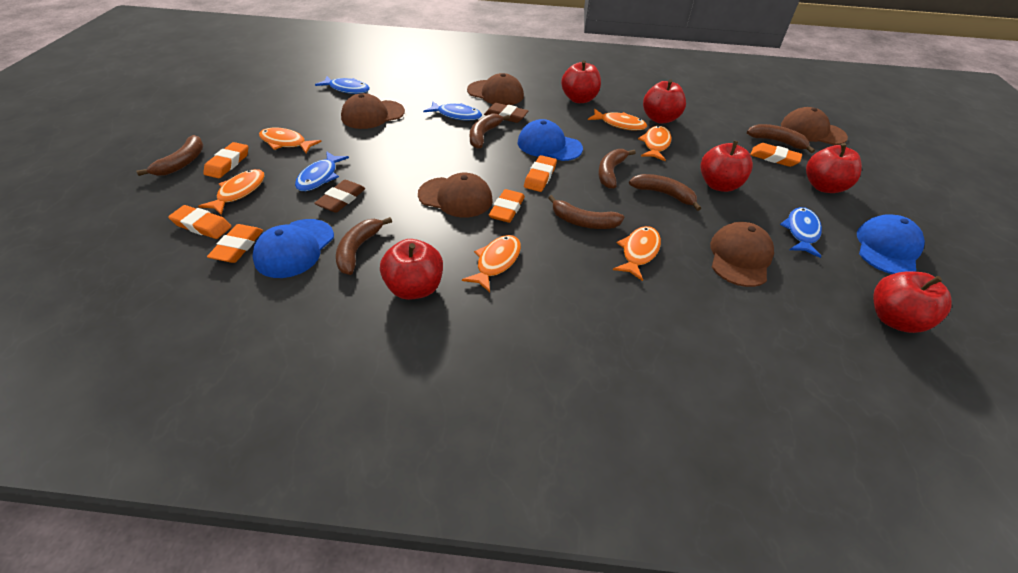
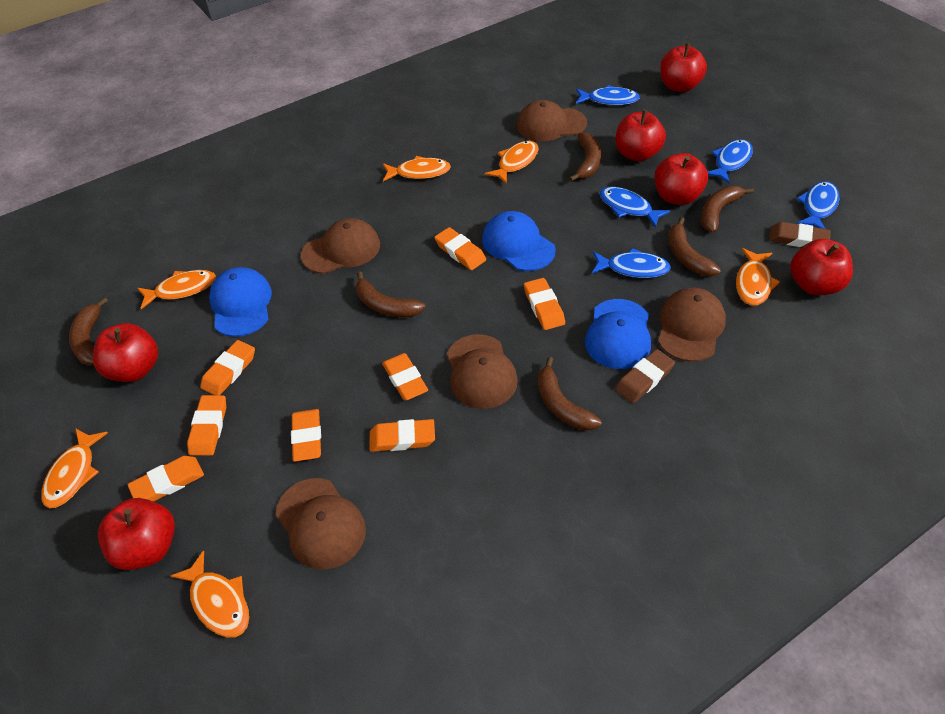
blue fish: 4 -> 5
brown banana: 7 -> 6
orange eraser: 6 -> 8

